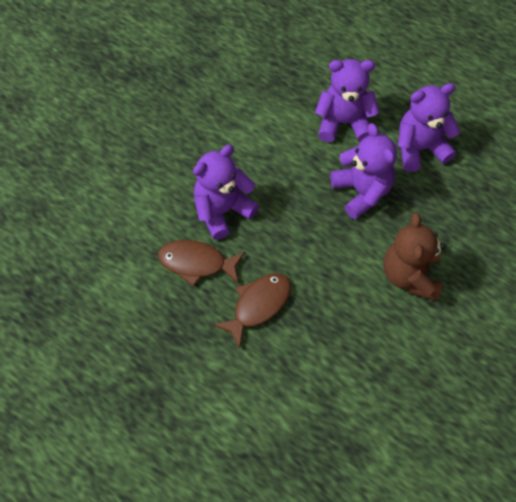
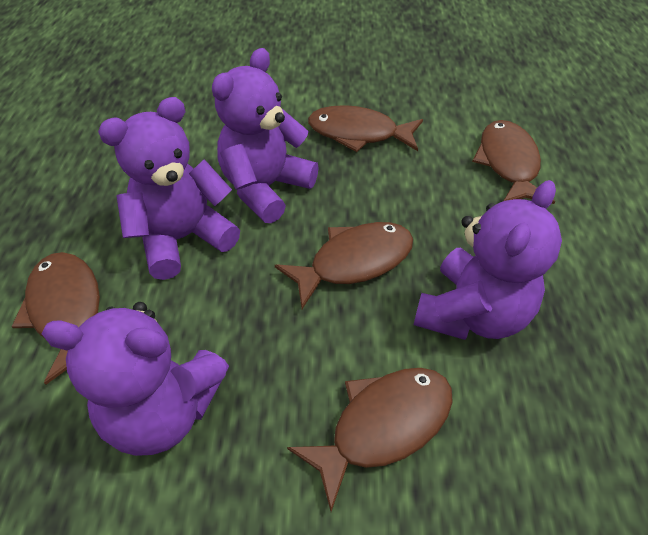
brown fish: 2 -> 5
brown teddy bear: 1 -> 0

